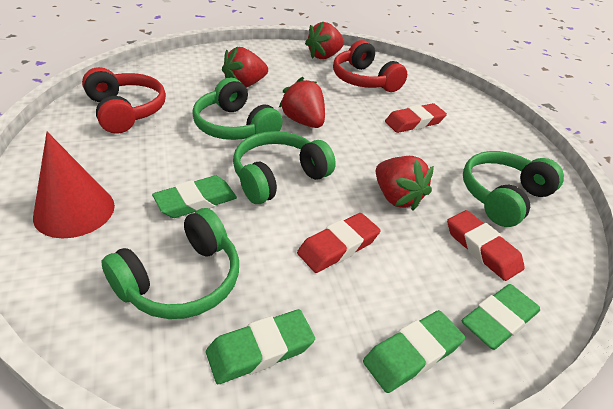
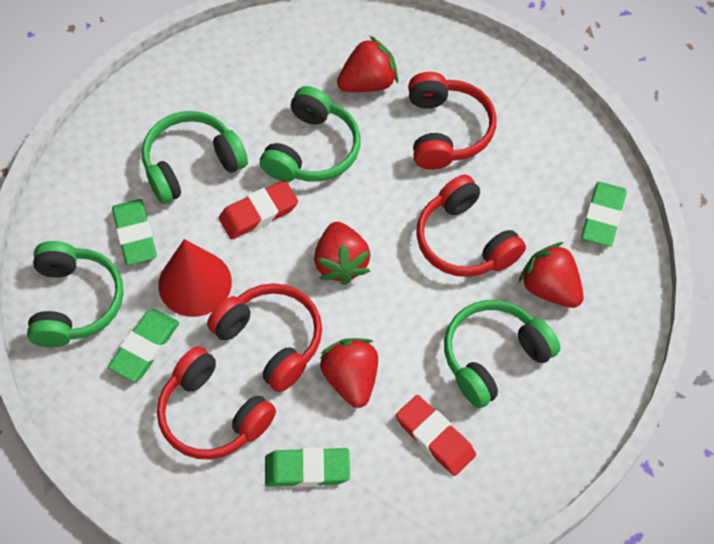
red eraser: 3 -> 2
red headphones: 2 -> 4

